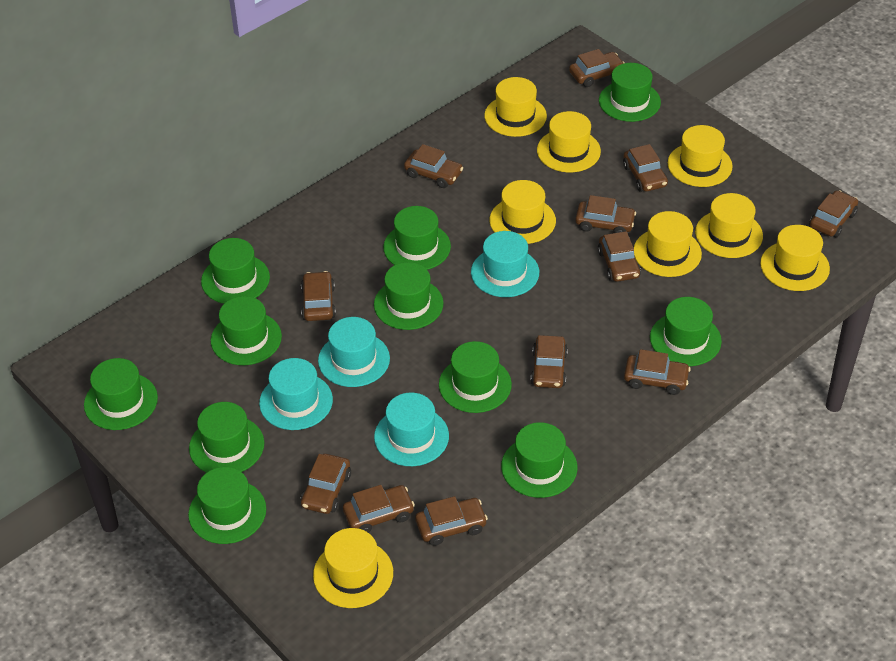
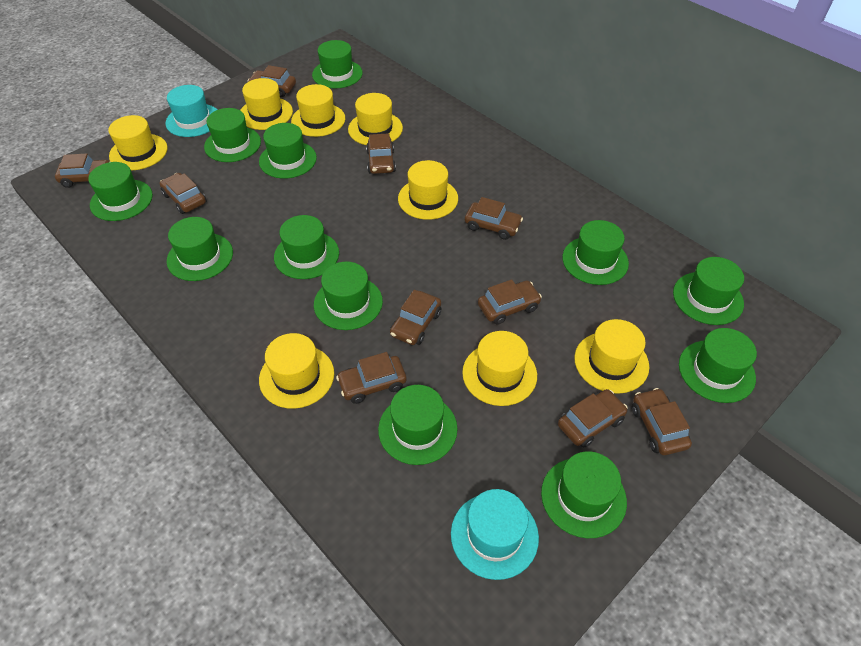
brown car: 12 -> 10
green hat: 11 -> 12
turquoise hat: 4 -> 2

